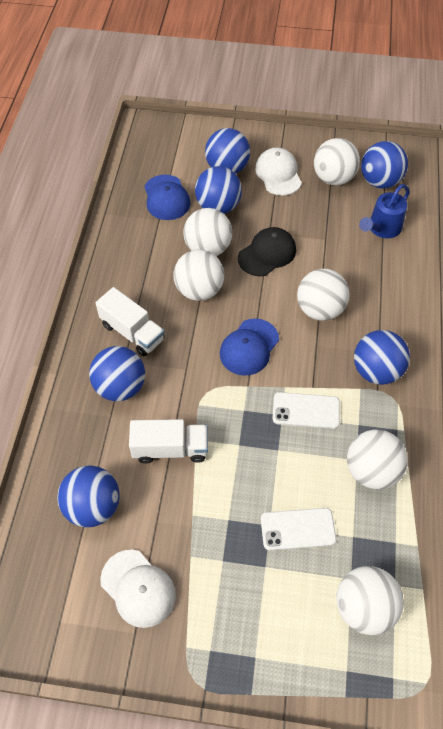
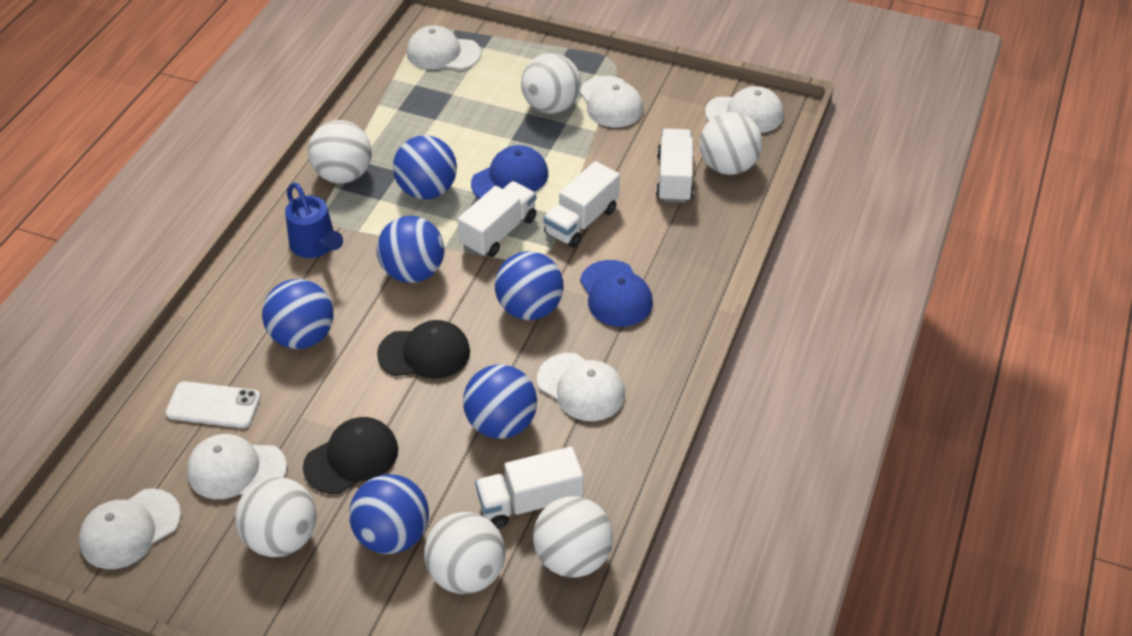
black cap: 1 -> 2
white cap: 2 -> 6
white phone: 2 -> 1
white truck: 2 -> 4

